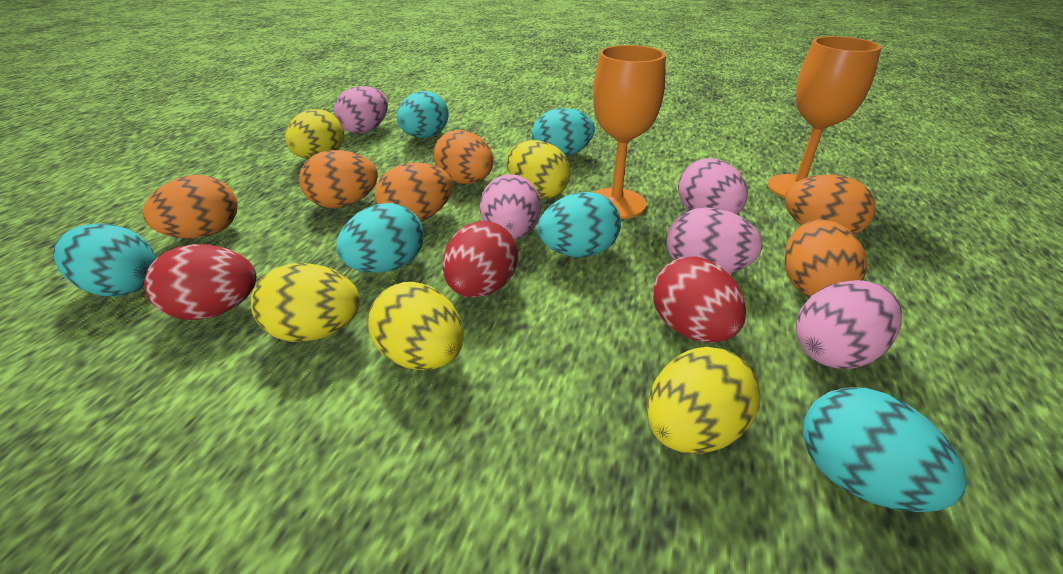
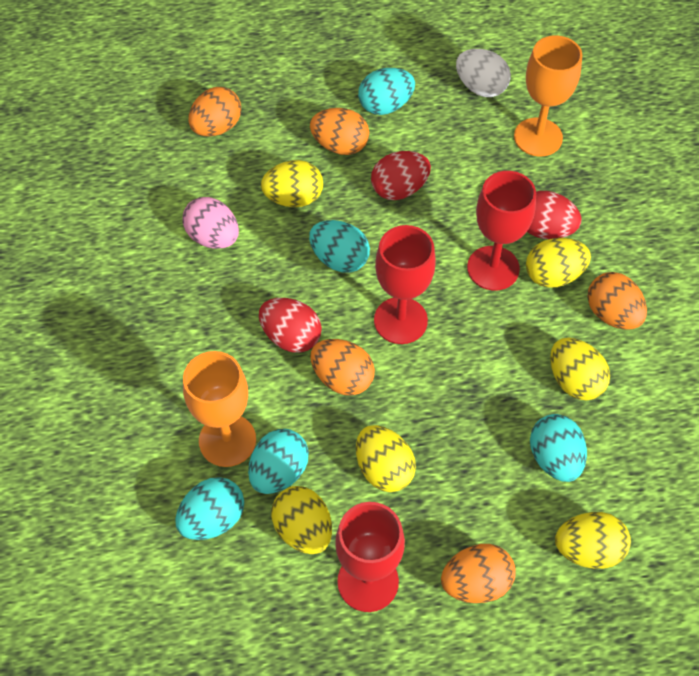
orange egg: 6 -> 5
pink egg: 5 -> 1
red goblet: 0 -> 3
turquoise egg: 6 -> 5
white egg: 0 -> 1
yellow egg: 5 -> 6

